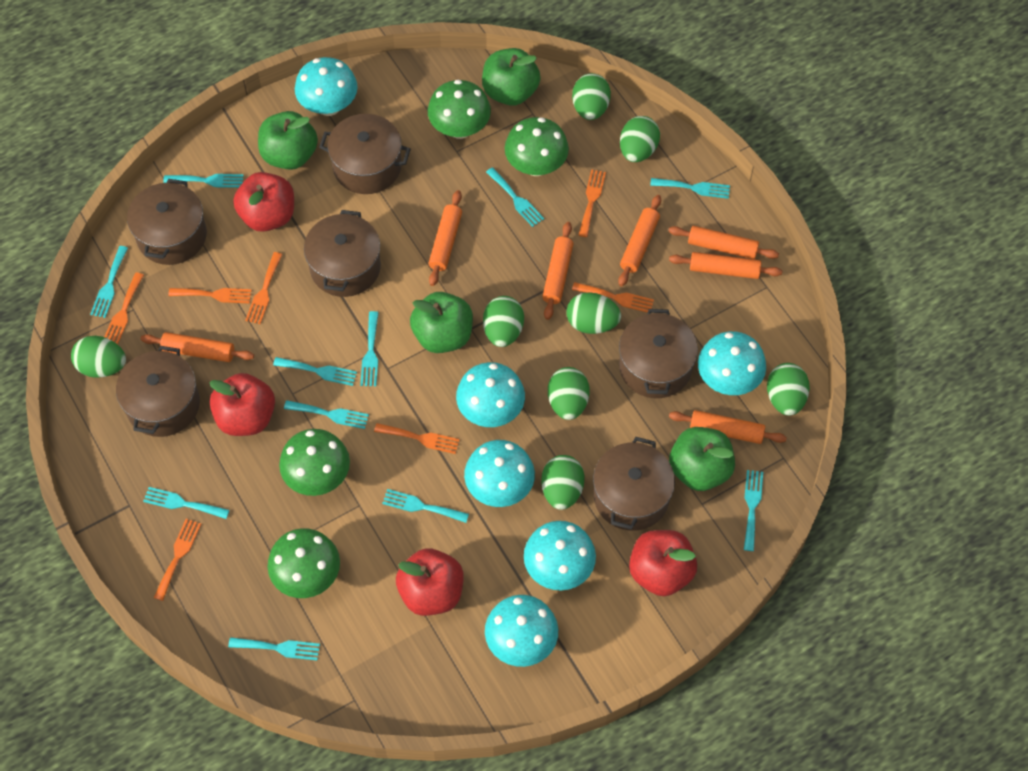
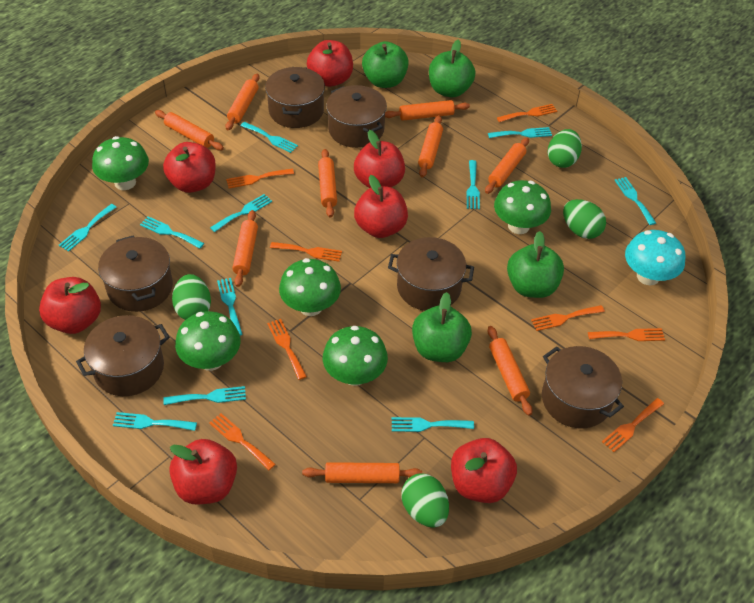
green egg: 8 -> 4
green mushroom: 4 -> 5
orange fork: 7 -> 8
orange rolling pin: 7 -> 9
red apple: 4 -> 7
turquoise mushroom: 6 -> 1

